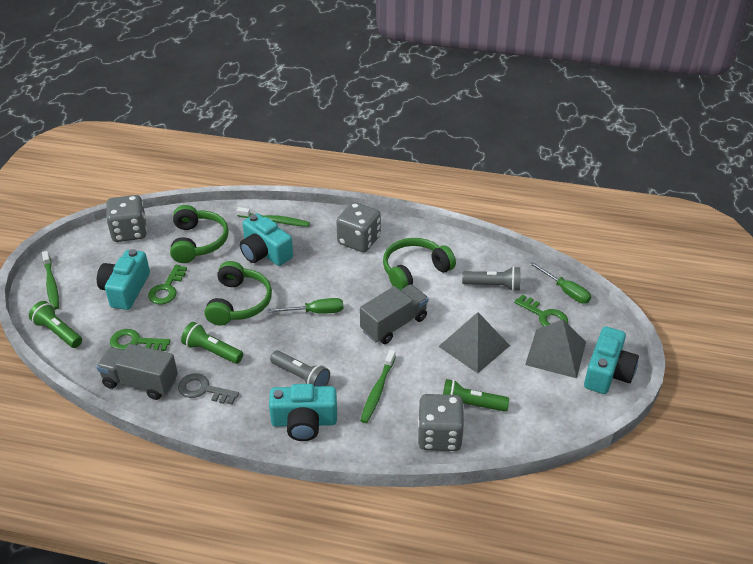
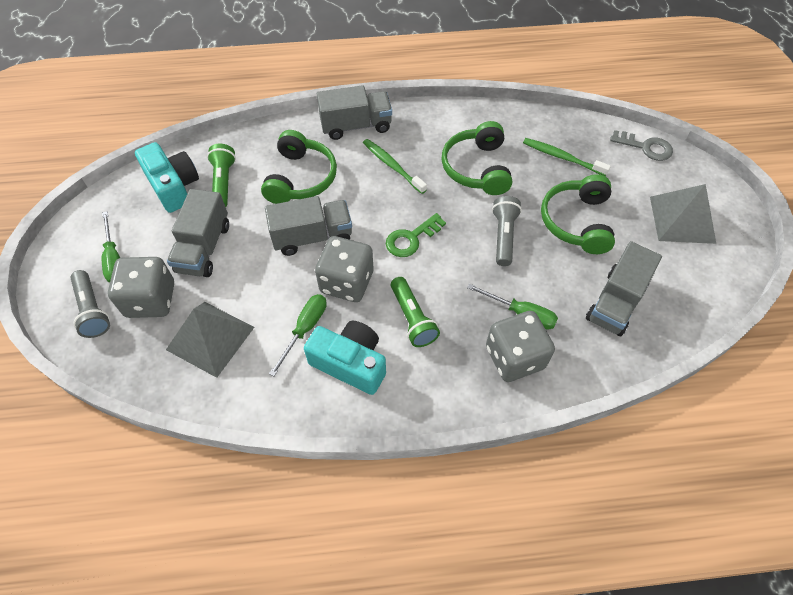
green flashlight: 3 -> 2
green key: 3 -> 1
green screwdriver: 2 -> 3
green toothbrush: 3 -> 2
grey truck: 2 -> 4
turquoise camera: 4 -> 2

